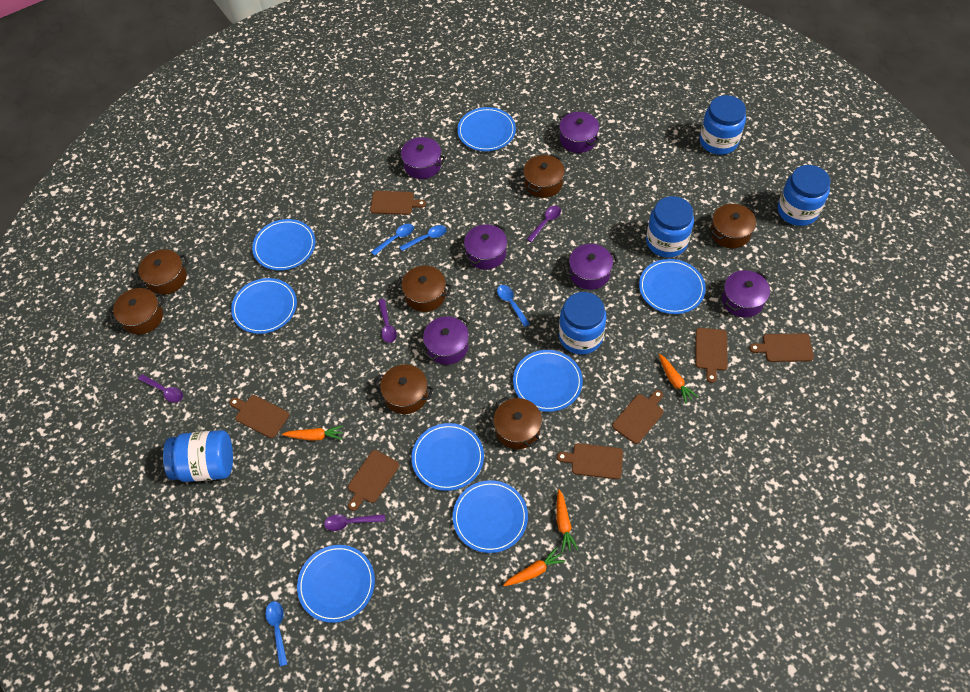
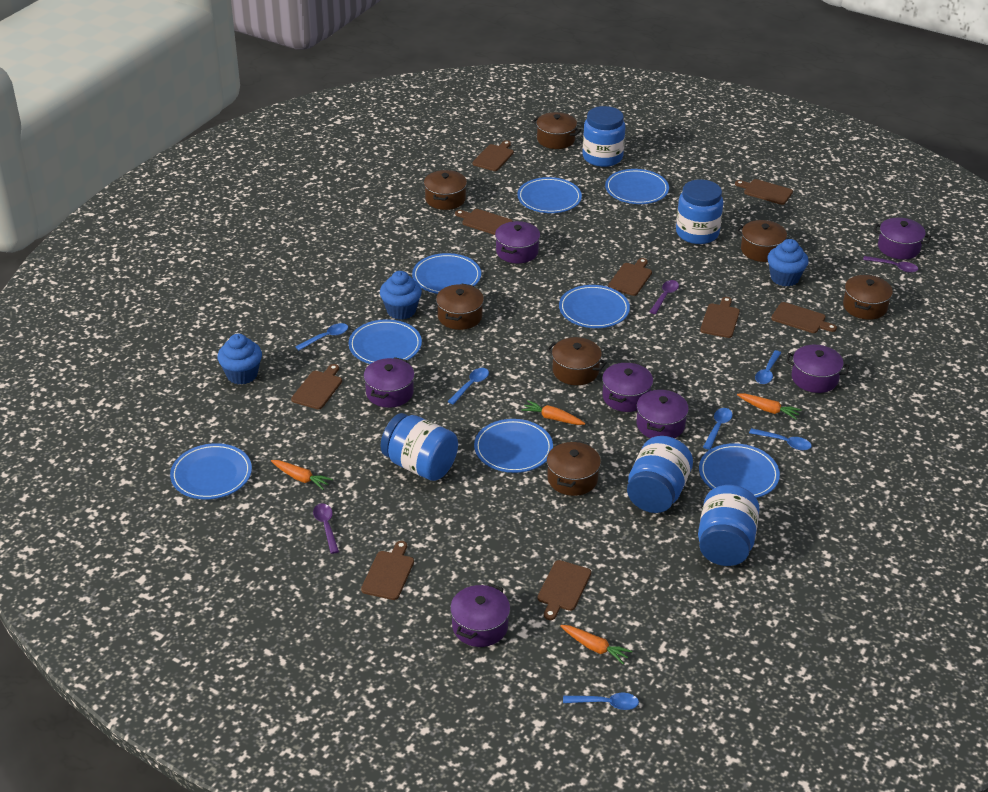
blue cupcake: 0 -> 3
blue spoon: 4 -> 6
brown cutting board: 7 -> 9
purple pot: 6 -> 7
purple spoon: 4 -> 3

